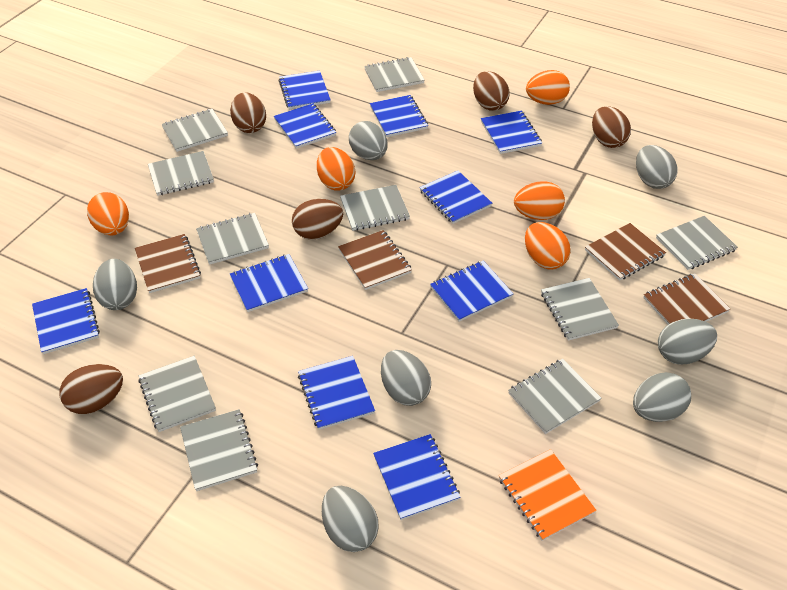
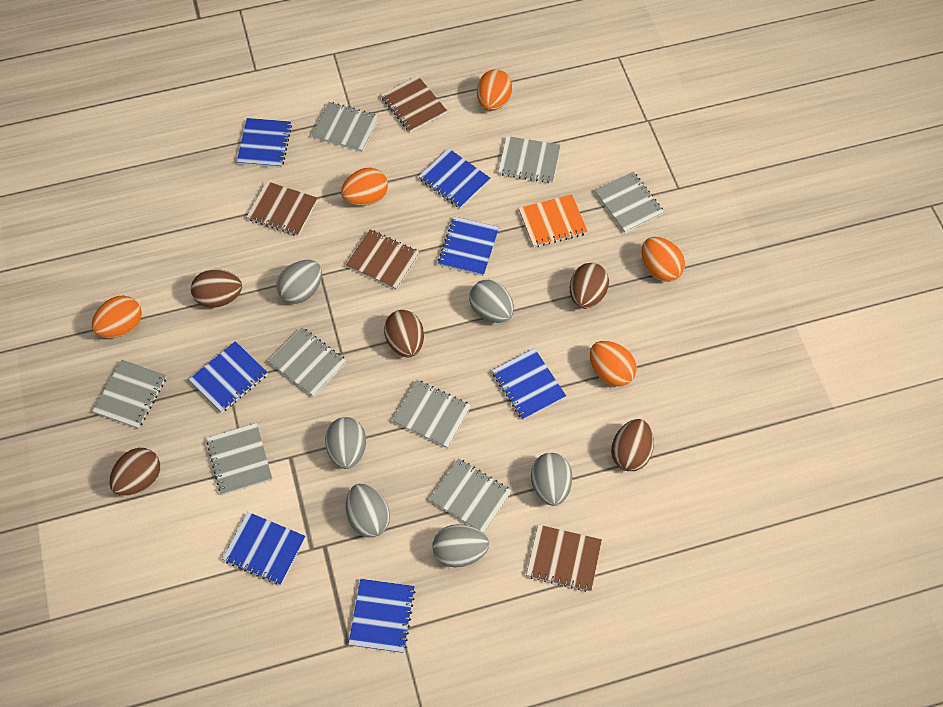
blue notebook: 10 -> 7
grey egg: 7 -> 6
grey notebook: 10 -> 8

